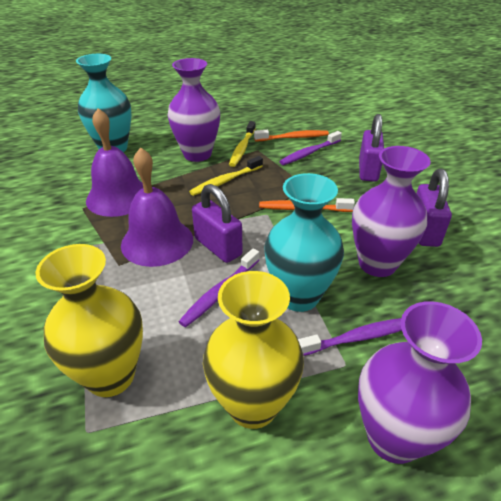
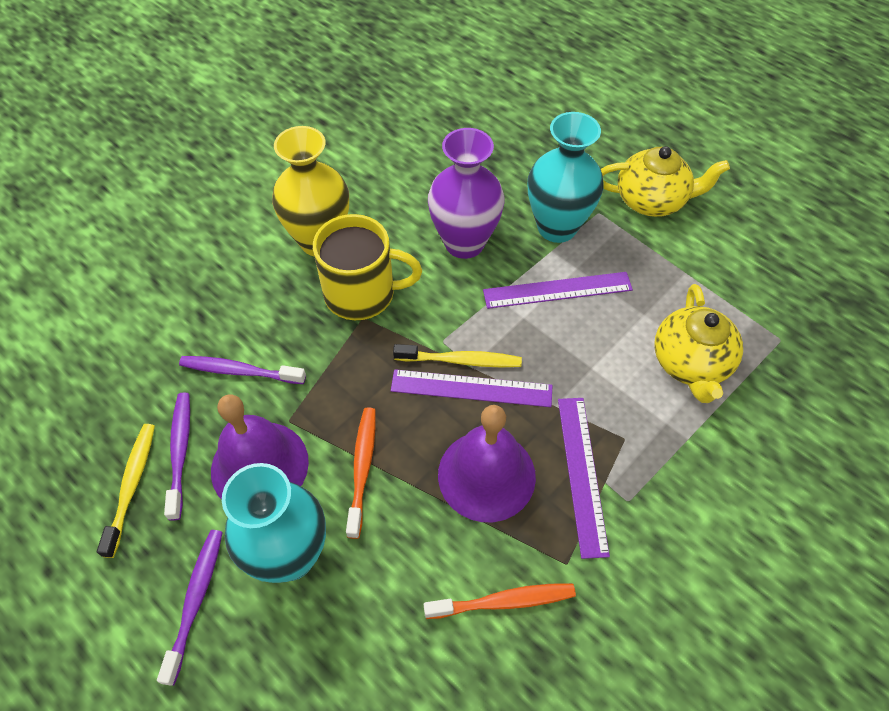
purple padlock: 3 -> 0
purple ruler: 0 -> 3
purple vase: 3 -> 1
yellow mug: 0 -> 1
yellow teapot: 0 -> 2
yellow vase: 2 -> 1

